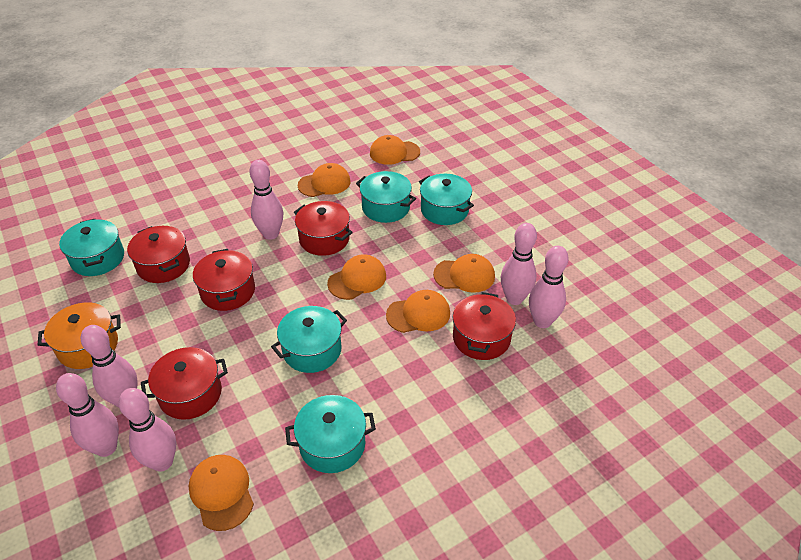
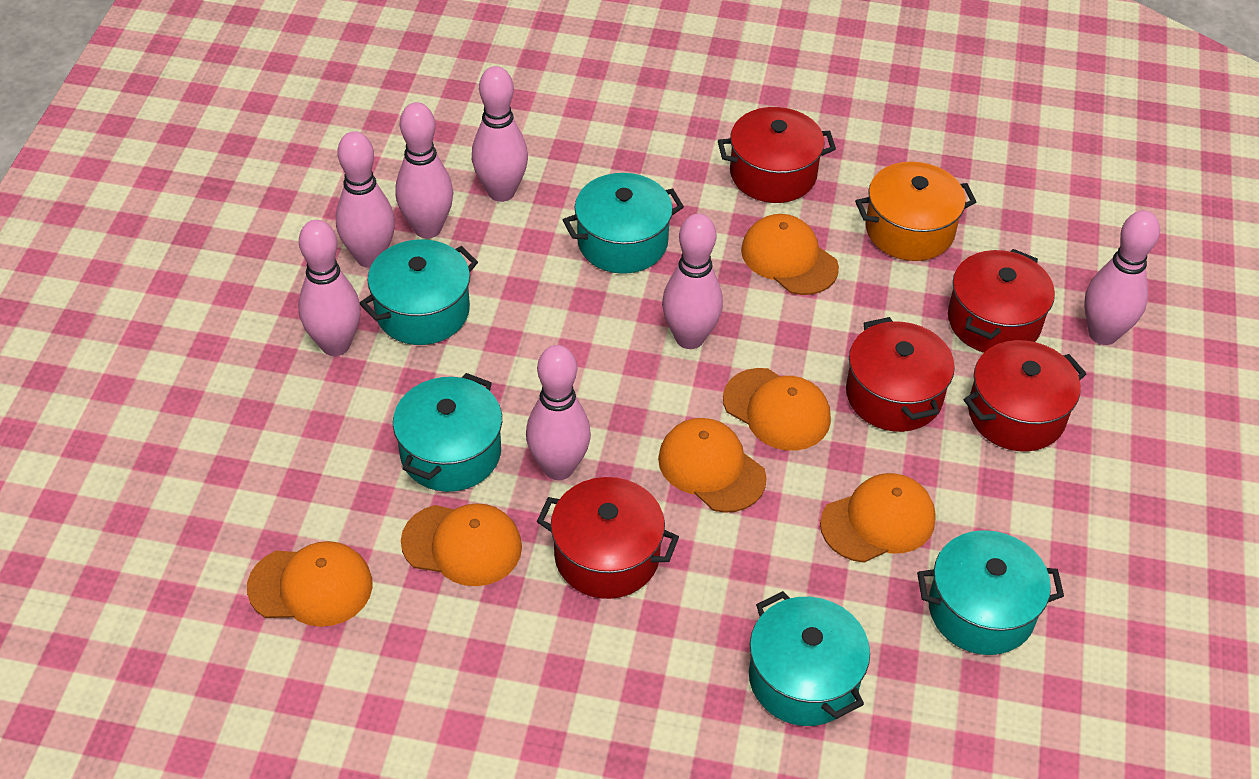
pink bowling pin: 6 -> 7

